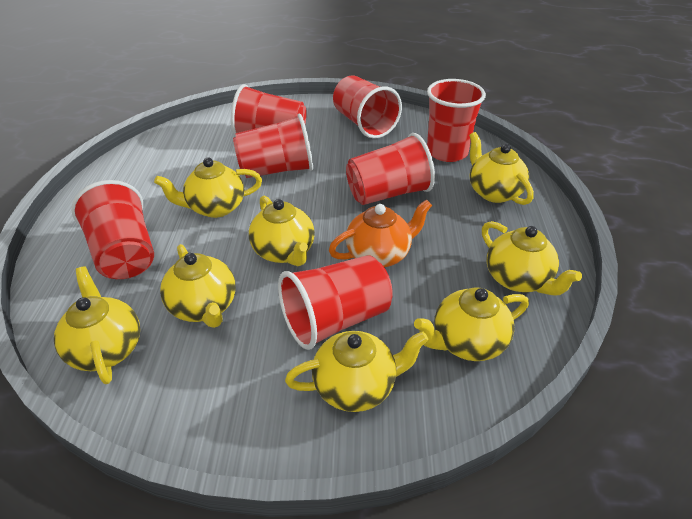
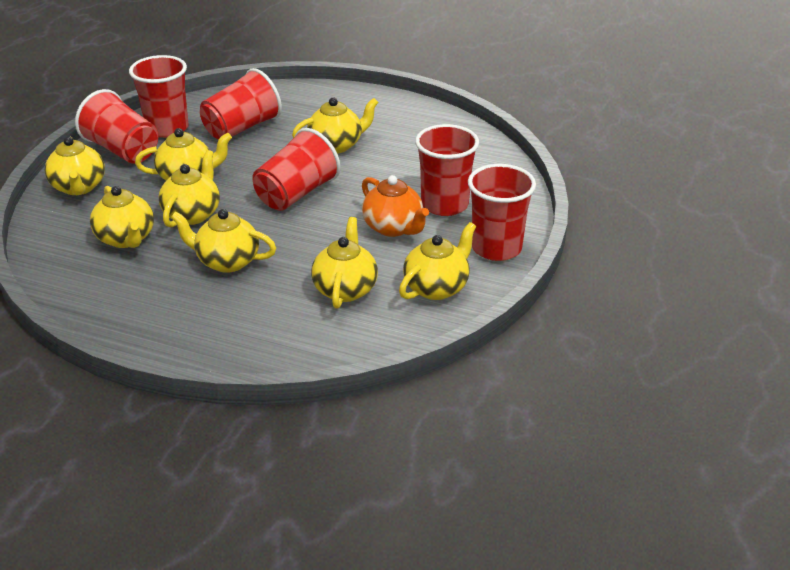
red cup: 7 -> 6

